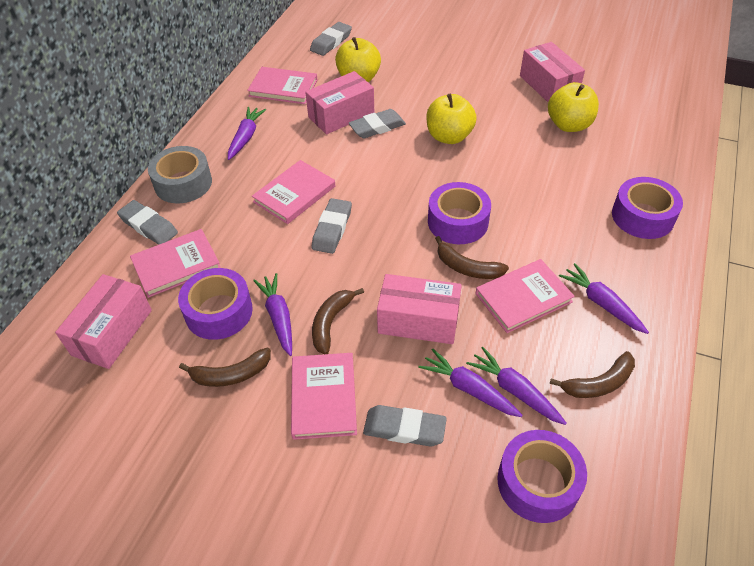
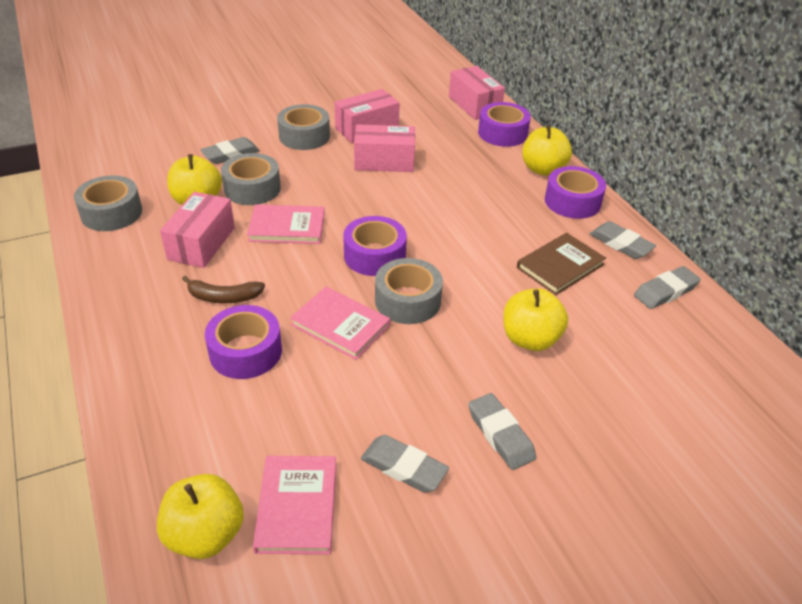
brown banana: 4 -> 1
brown book: 0 -> 1
grey tape: 1 -> 4
pink book: 5 -> 3
purple carrot: 5 -> 0
yellow apple: 3 -> 4

